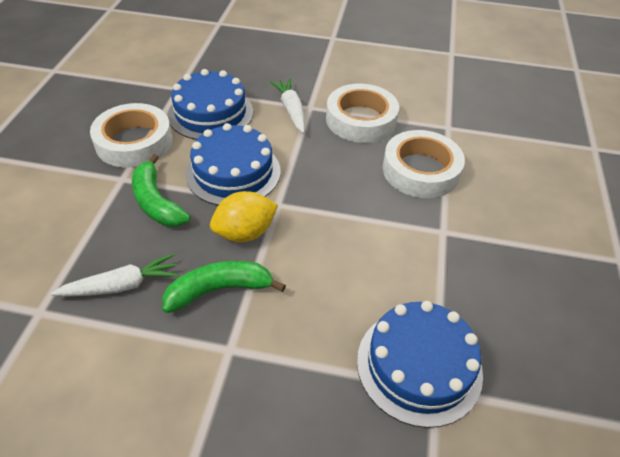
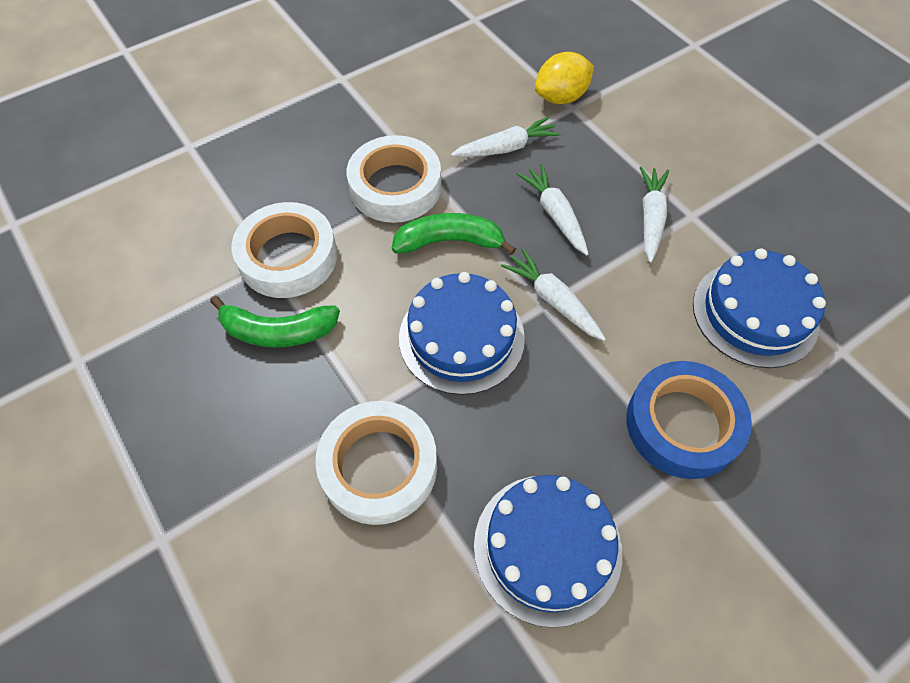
blue tape: 0 -> 1
white carrot: 2 -> 4

